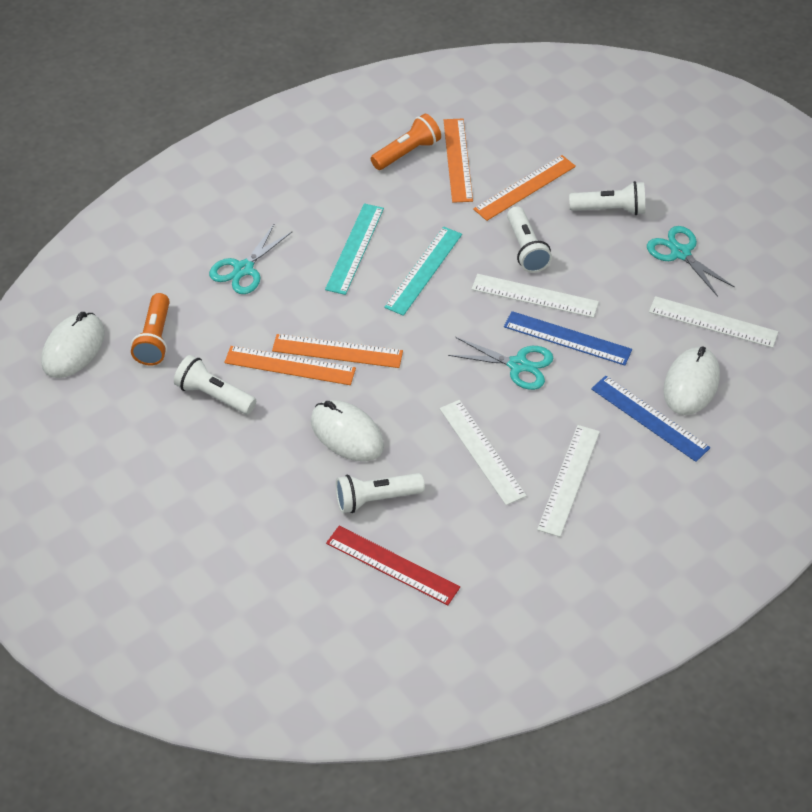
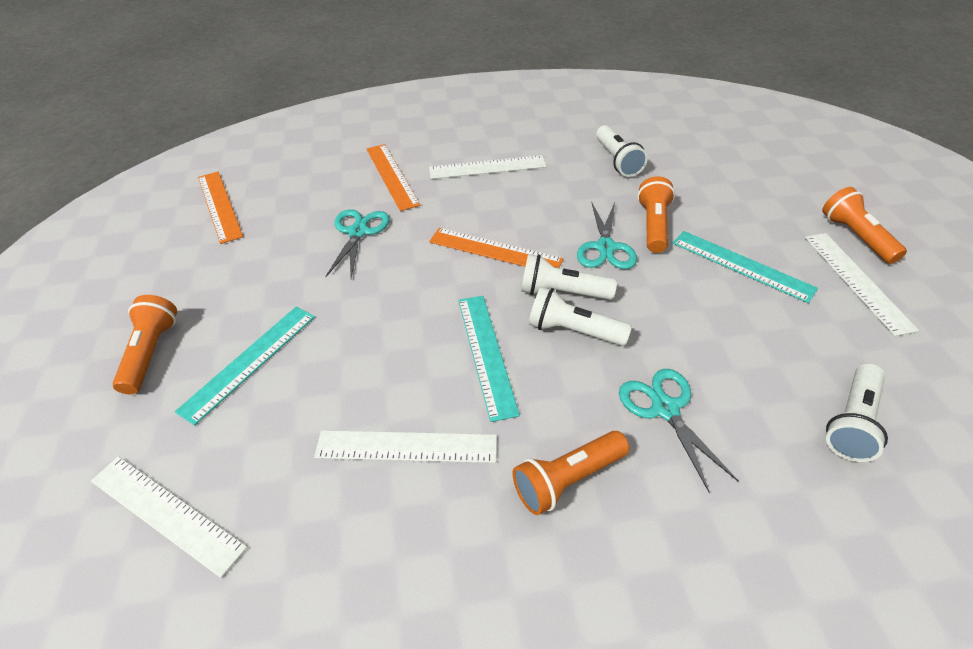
blue ruler: 2 -> 0
orange flashlight: 2 -> 4
orange ruler: 4 -> 3
red ruler: 1 -> 0
turquoise ruler: 2 -> 3
white mouse: 3 -> 0

